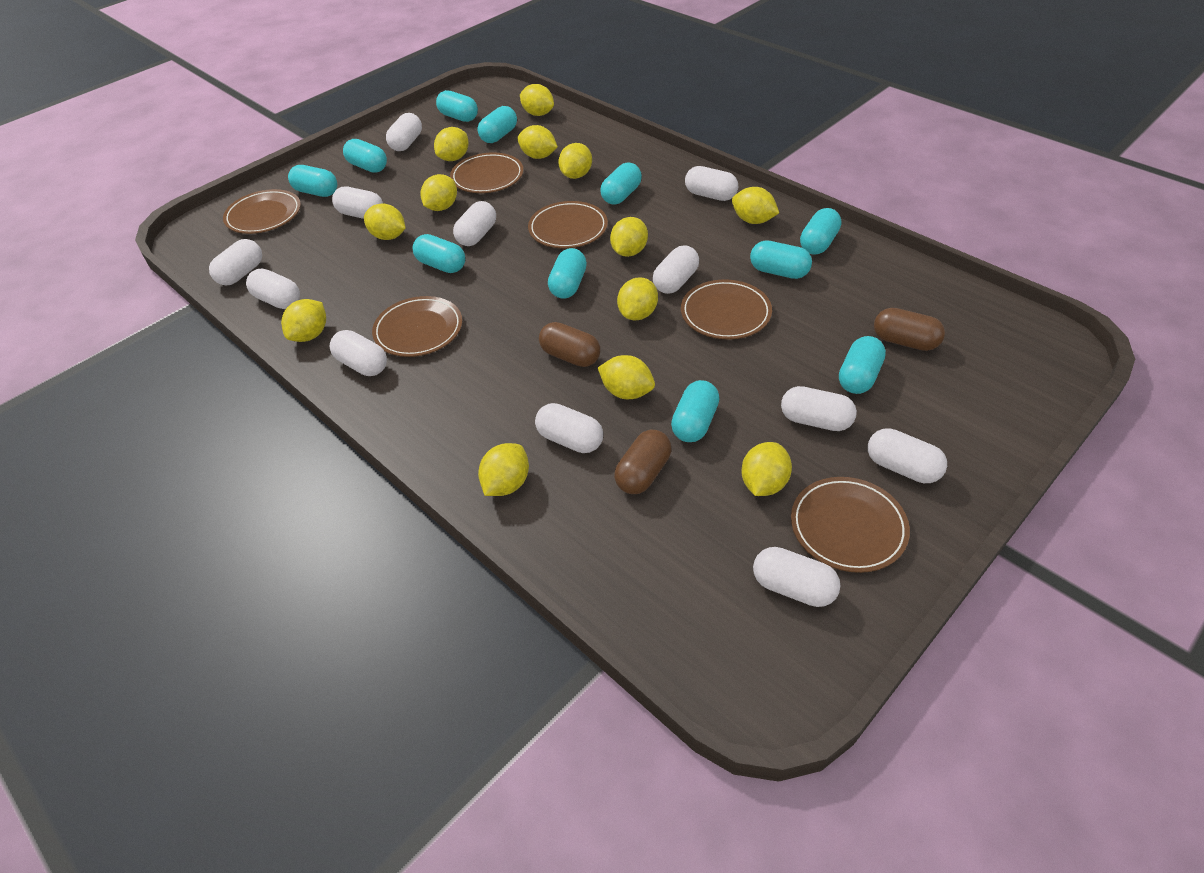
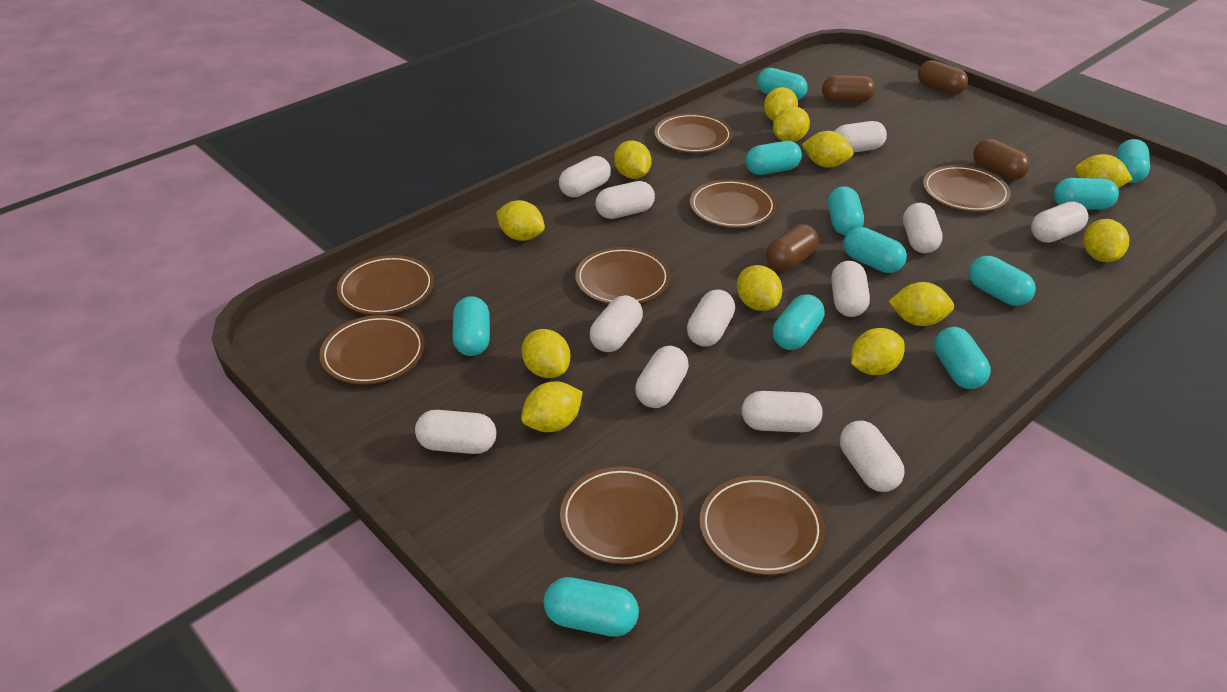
brown capsule: 3 -> 4
brown plate: 6 -> 8
yellow lemon: 13 -> 12

